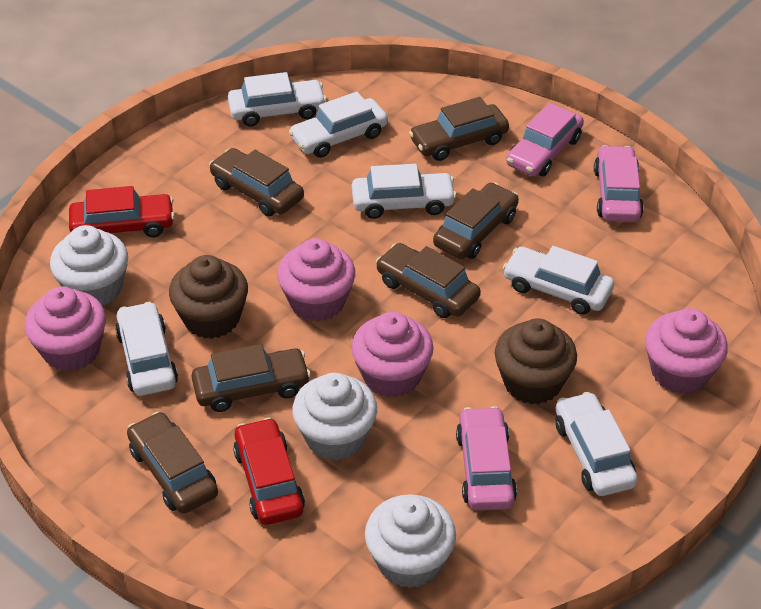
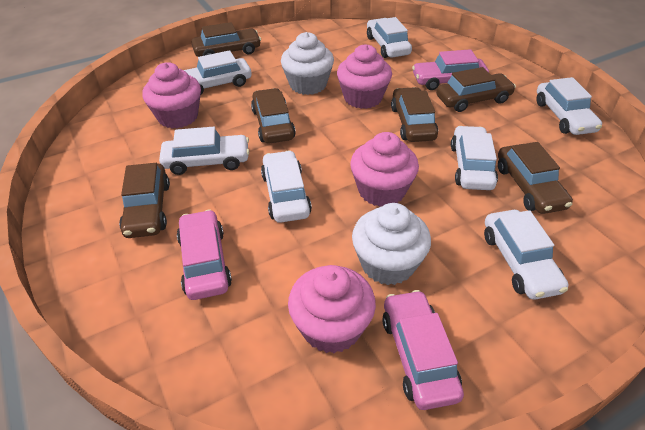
brown cupcake: 2 -> 0
red car: 2 -> 0
white car: 6 -> 7
white cupcake: 3 -> 2

